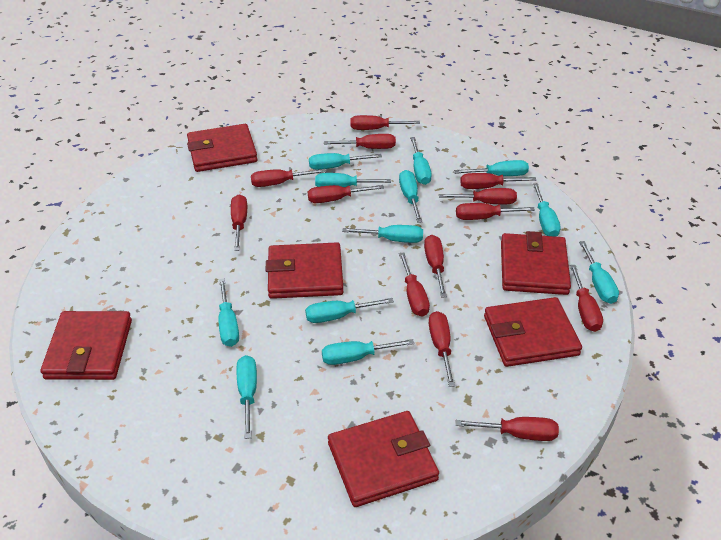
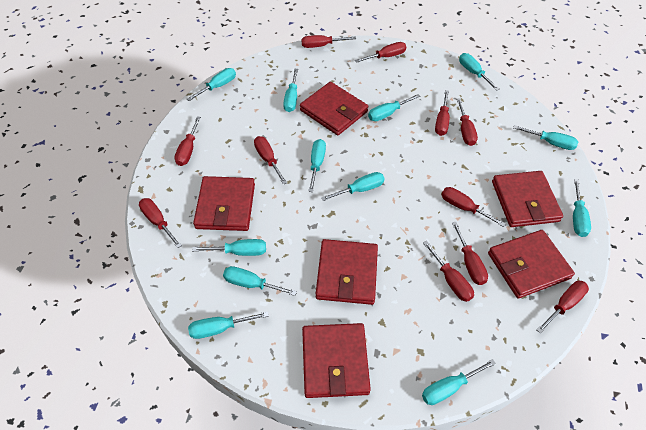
red screwdriver: 13 -> 11

